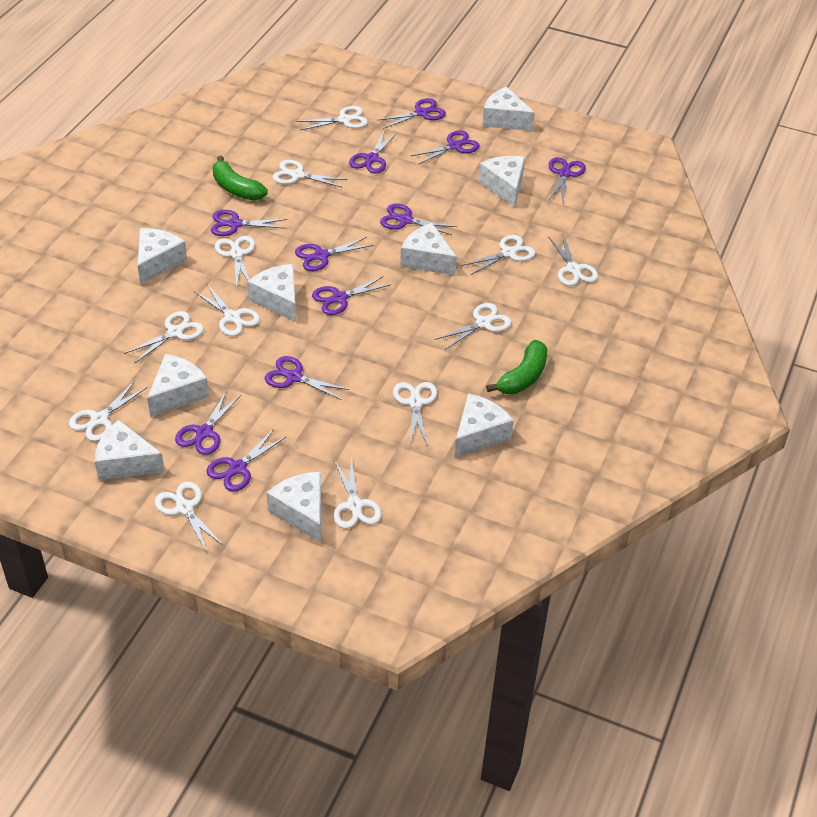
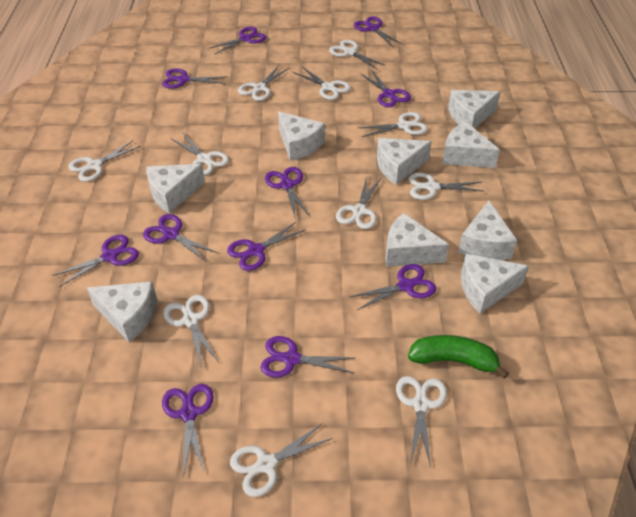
green banana: 2 -> 1
white scissors: 12 -> 11

